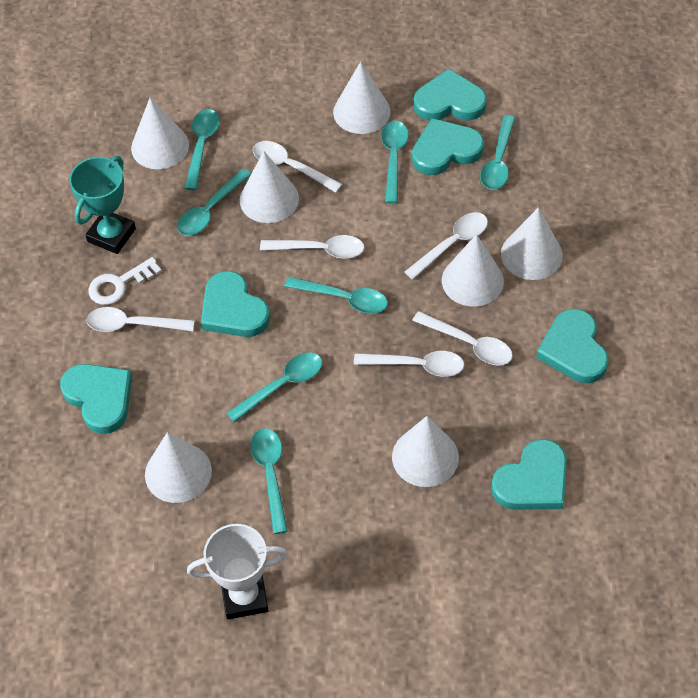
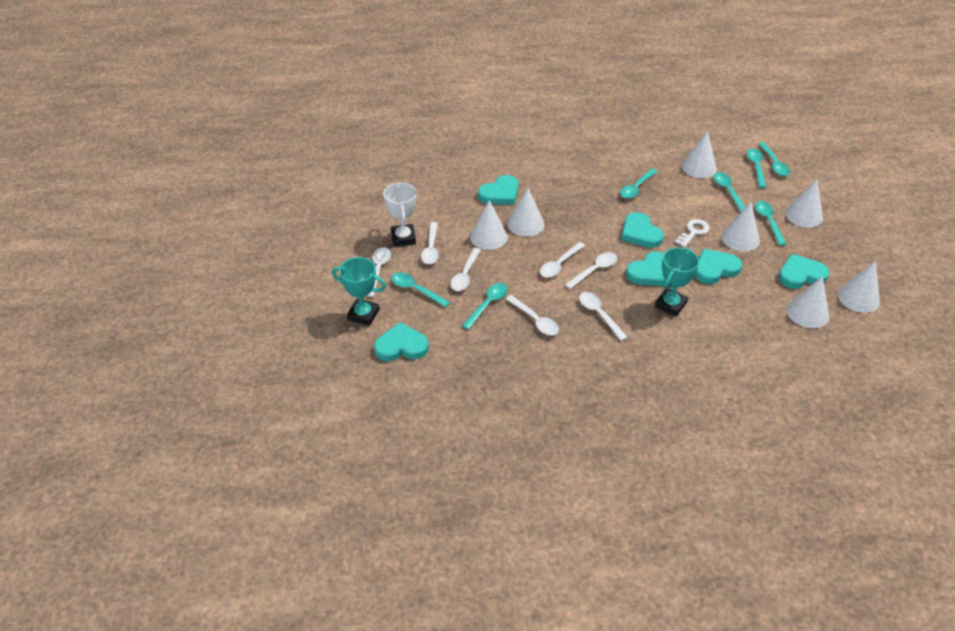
turquoise trophy: 1 -> 2
white spoon: 6 -> 7

